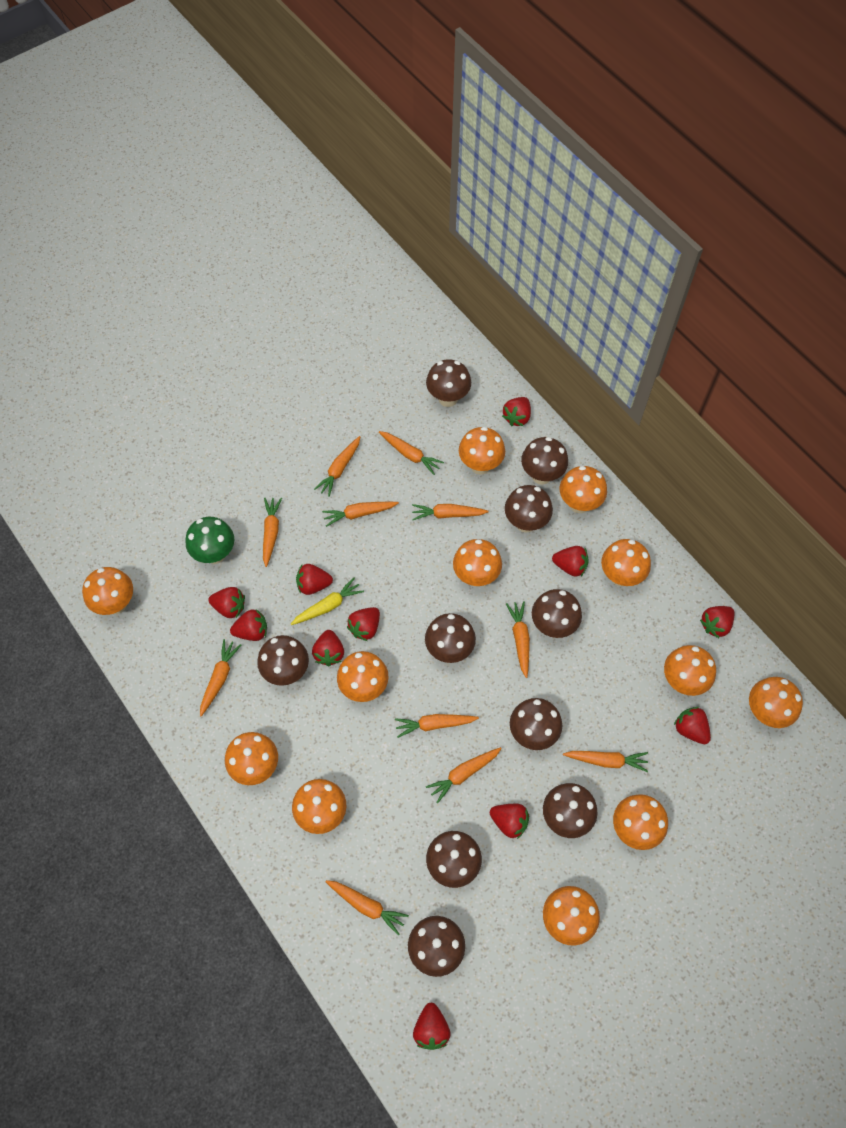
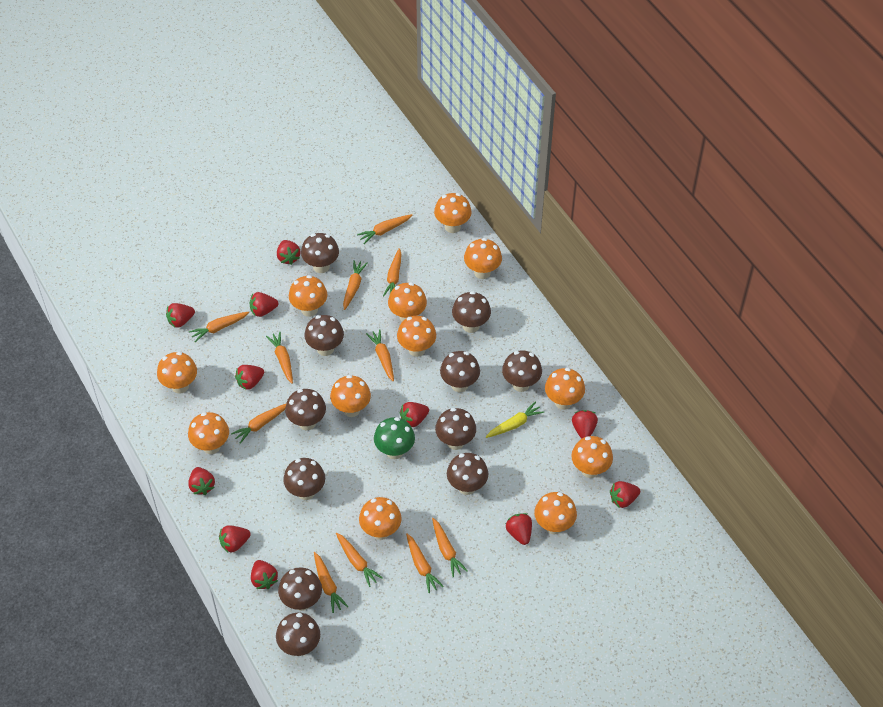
brown mushroom: 10 -> 11

